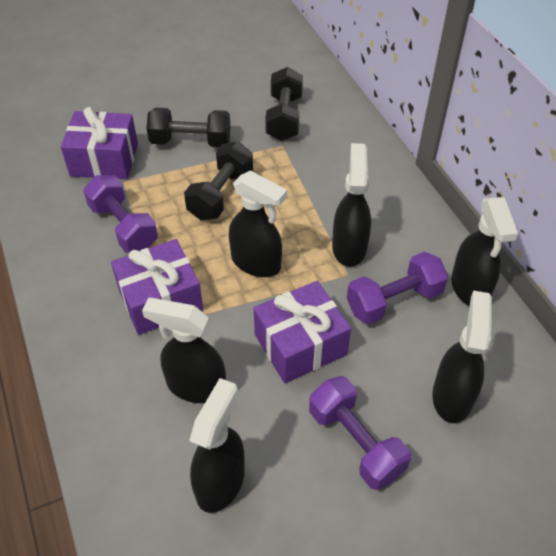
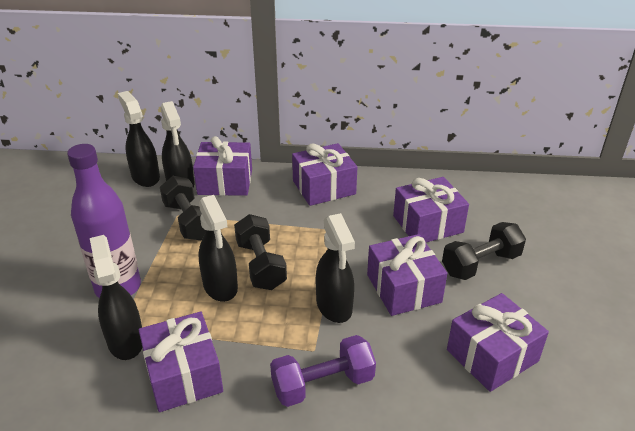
black spray bottle: 6 -> 5
purple bottle: 0 -> 1
purple dumbbell: 3 -> 1
purple gift: 3 -> 6

